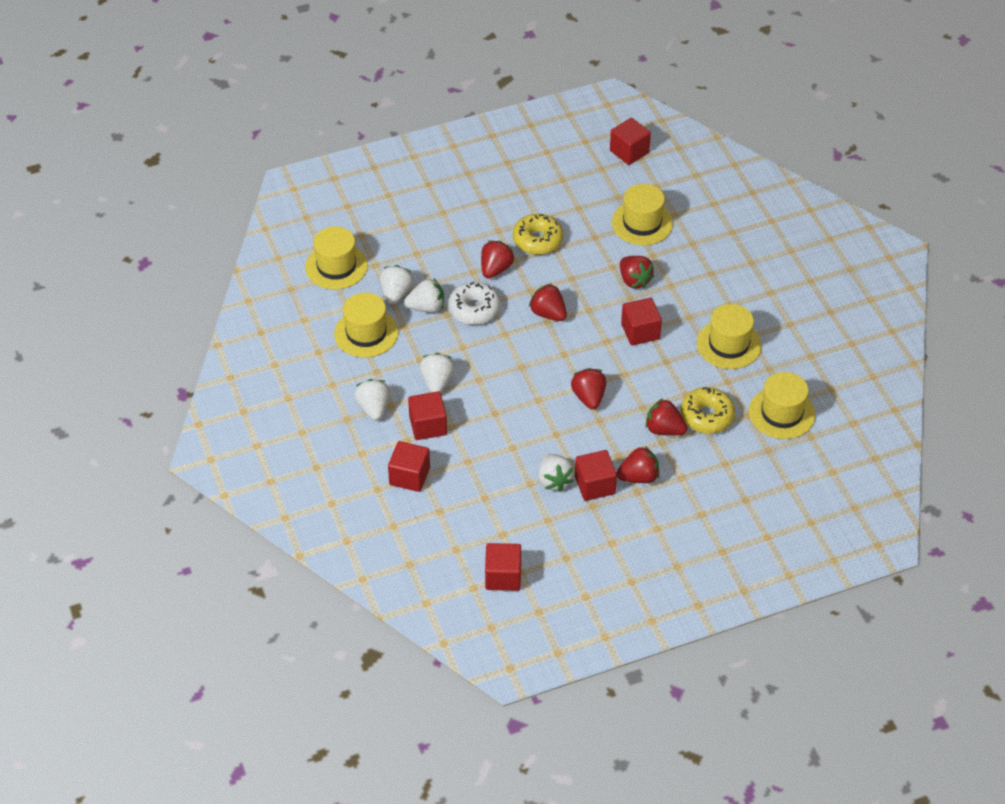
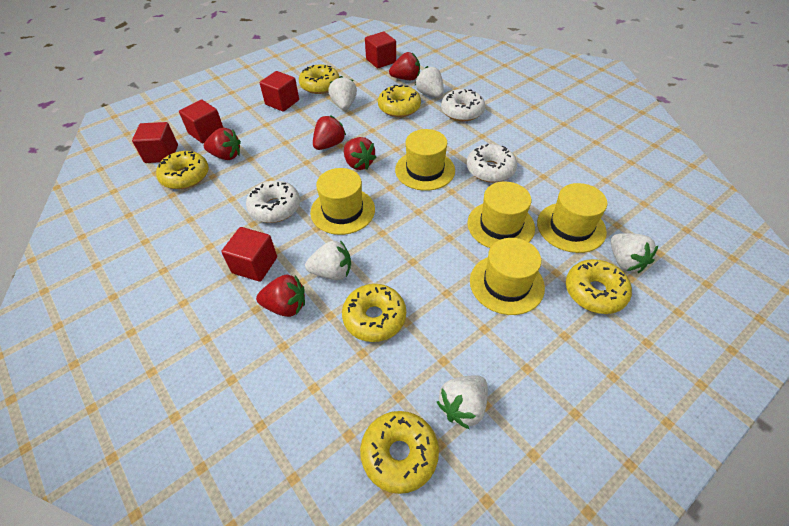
red cube: 6 -> 5
red strawberry: 6 -> 5
white donut: 1 -> 3
yellow donut: 2 -> 6

